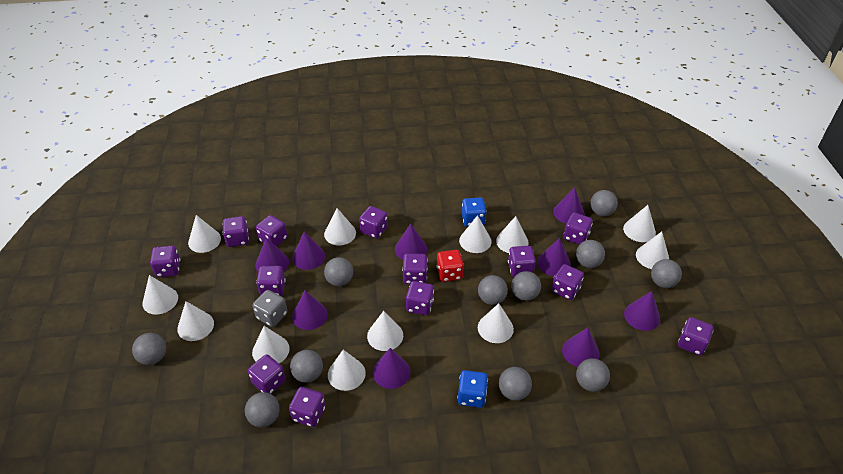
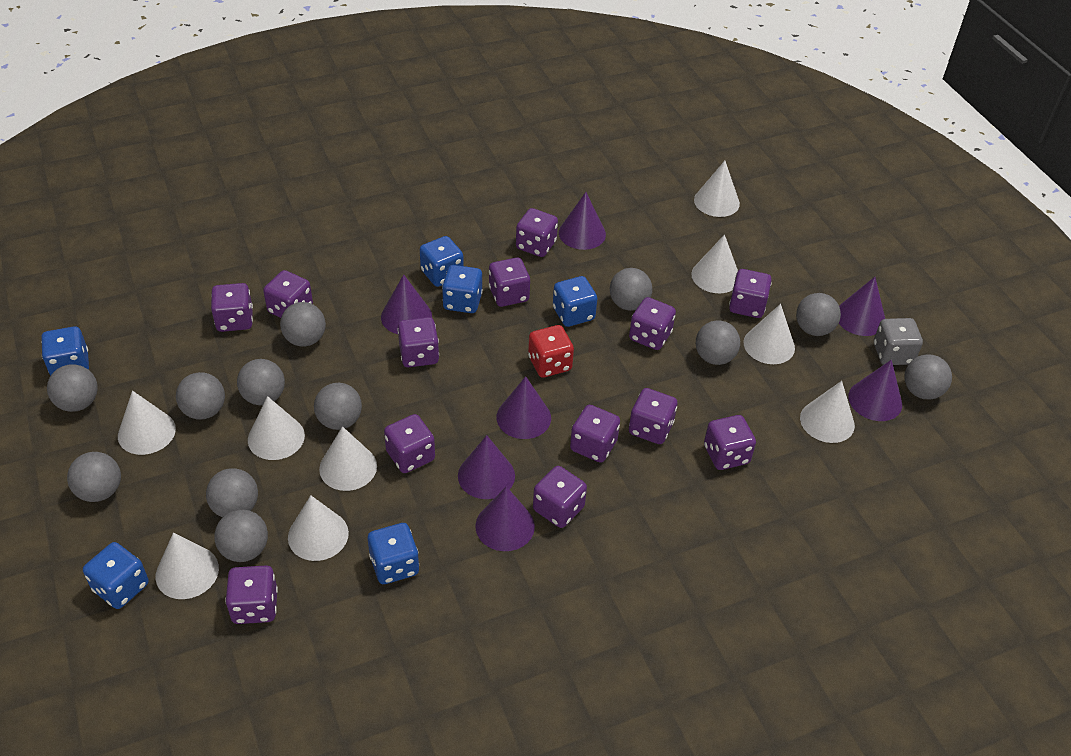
blue dice: 2 -> 6
grey ball: 11 -> 12
purple cone: 9 -> 7
white cone: 12 -> 9

